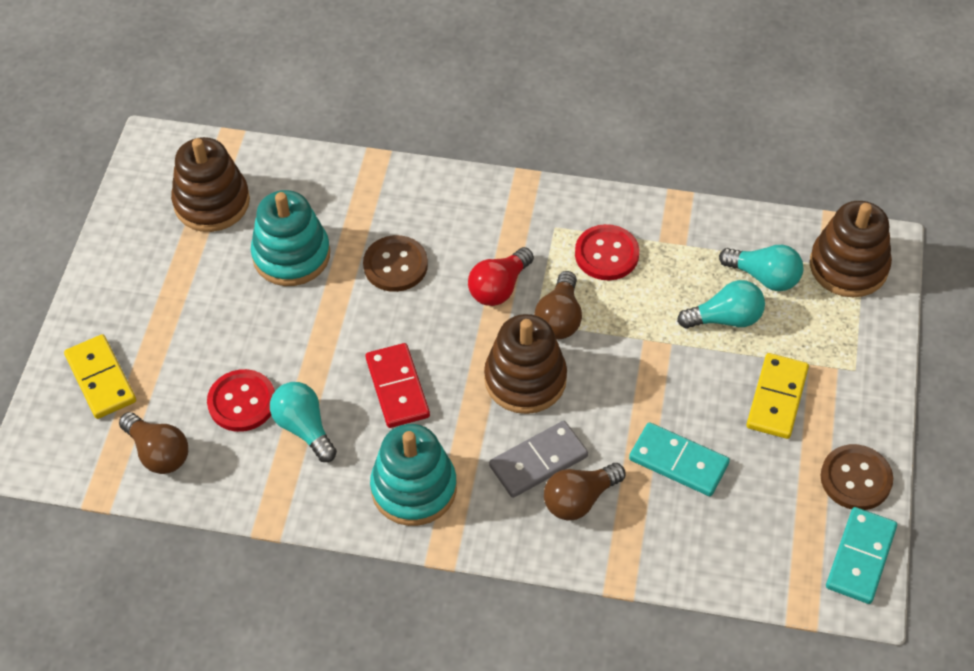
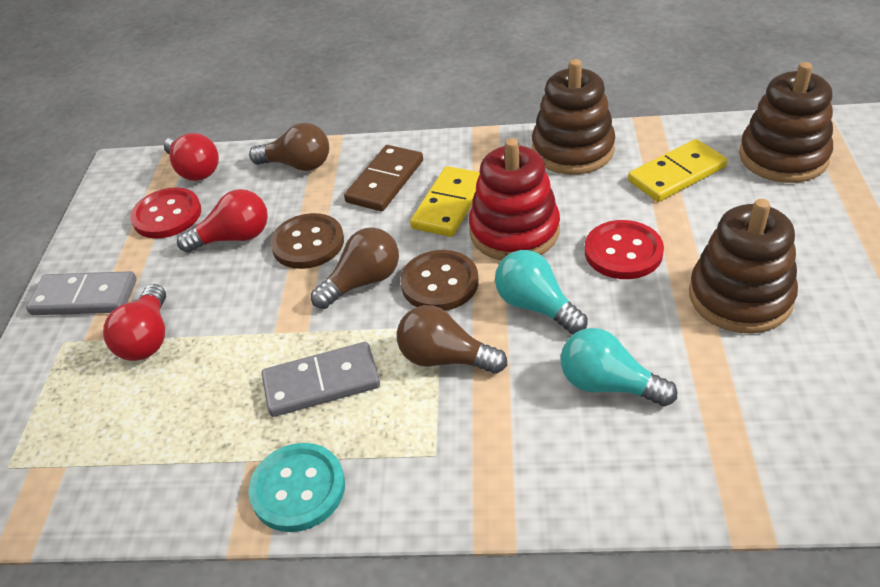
brown domino: 0 -> 1
grey domino: 1 -> 2
red domino: 1 -> 0
red light bulb: 1 -> 3
red stacking toy: 0 -> 1
turquoise button: 0 -> 1
turquoise domino: 2 -> 0
turquoise light bulb: 3 -> 2
turquoise stacking toy: 2 -> 0

